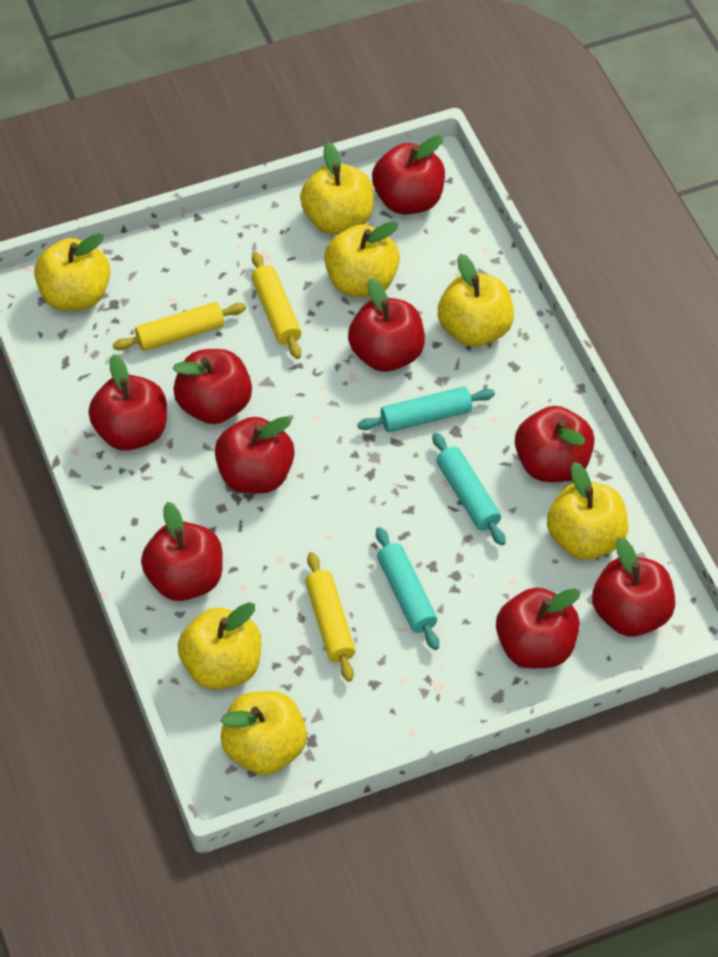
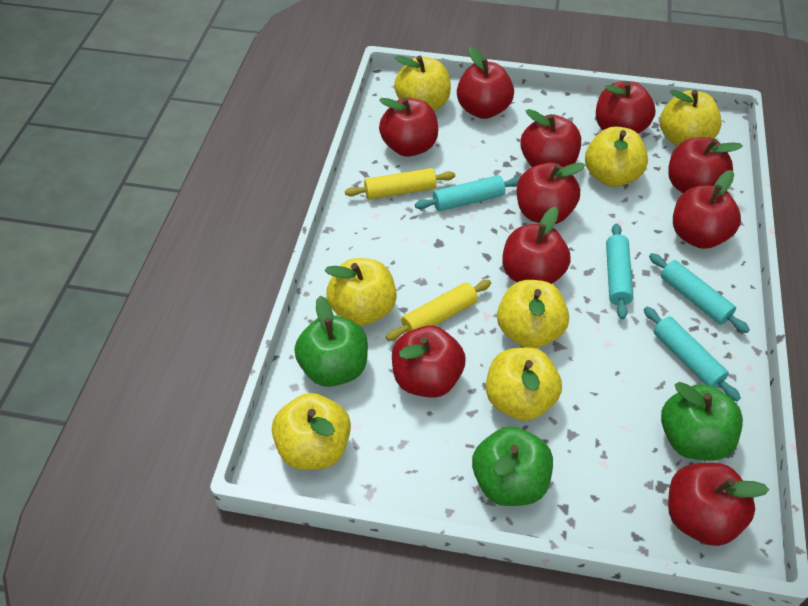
green apple: 0 -> 3
red apple: 9 -> 10
turquoise rolling pin: 3 -> 4
yellow rolling pin: 3 -> 2

